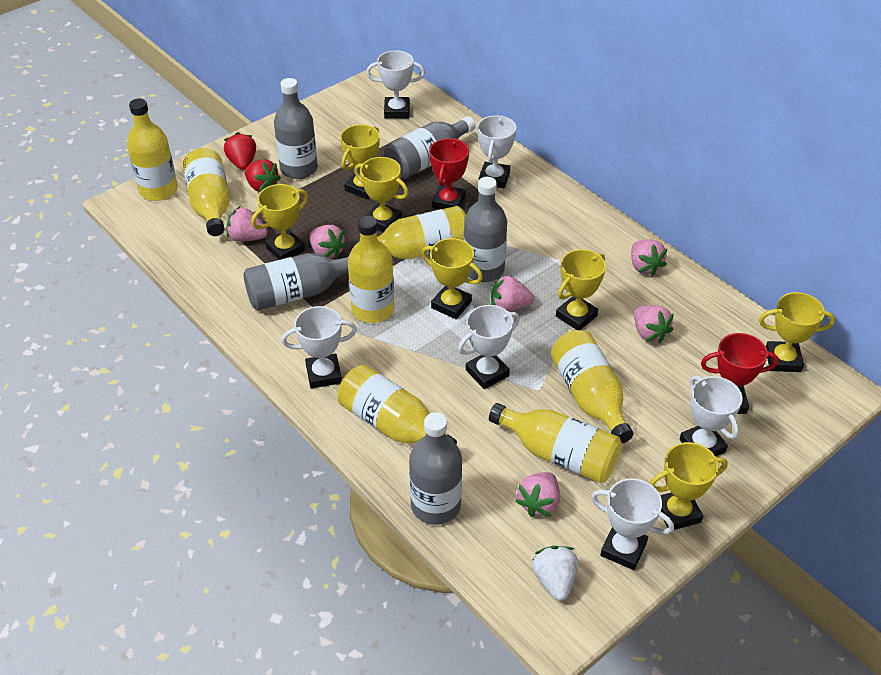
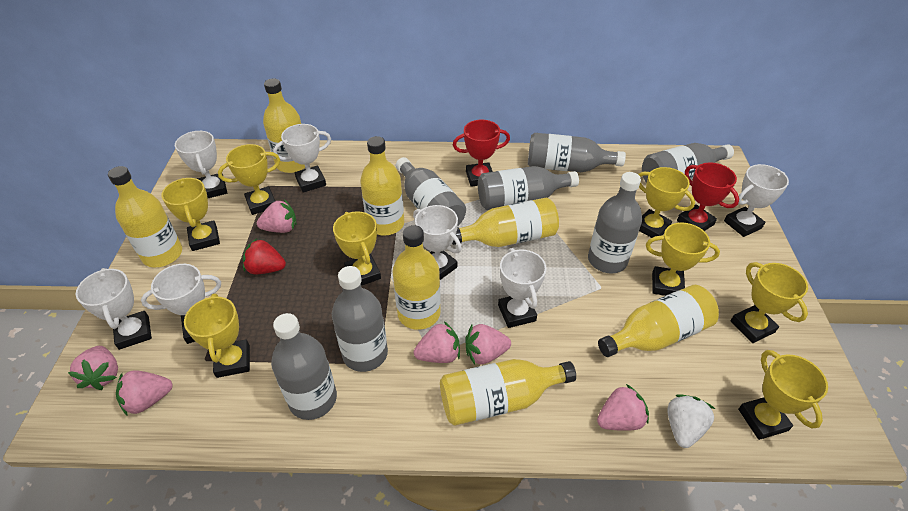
grey bottle: 5 -> 7
red strawberry: 2 -> 1
white trophy: 6 -> 7
yellow trophy: 7 -> 8

